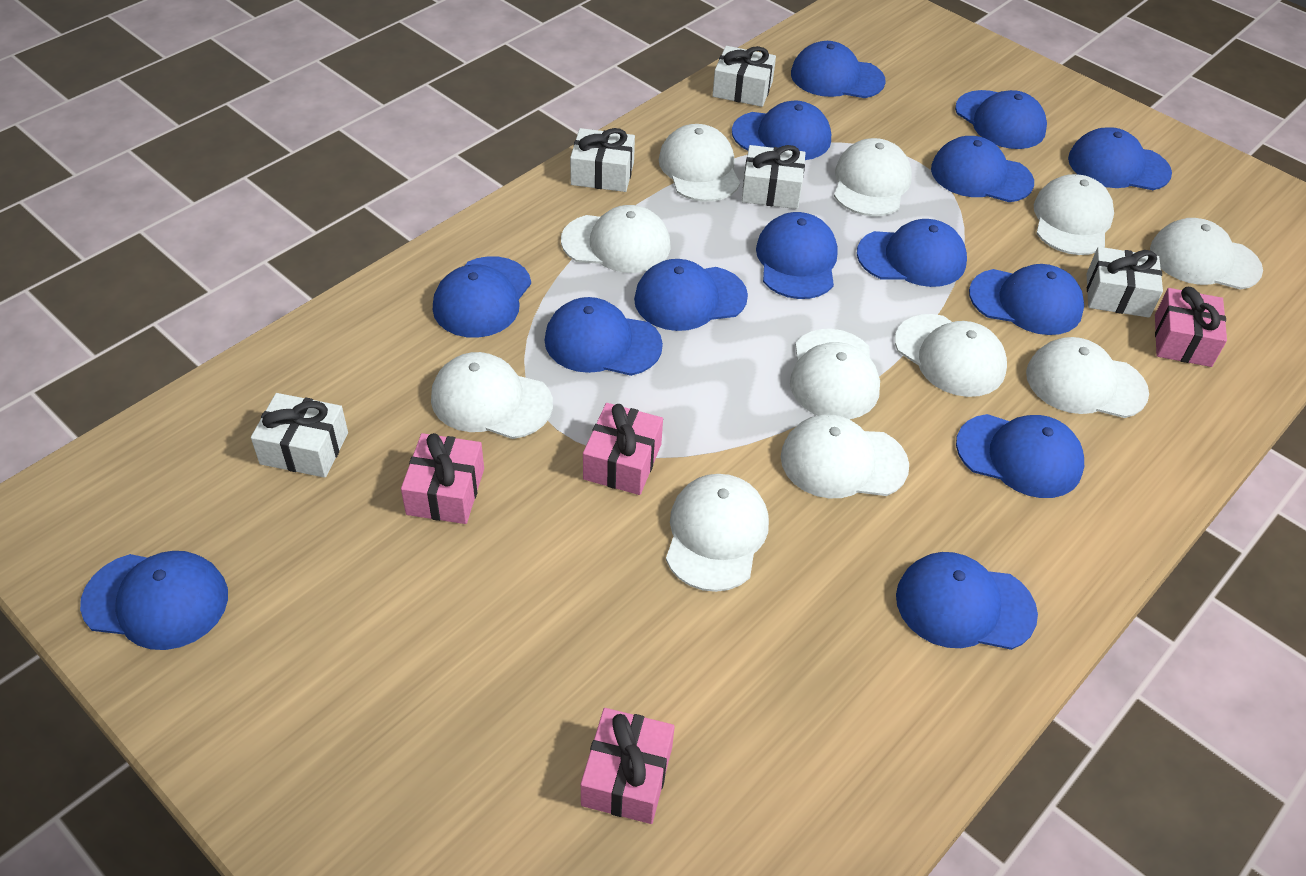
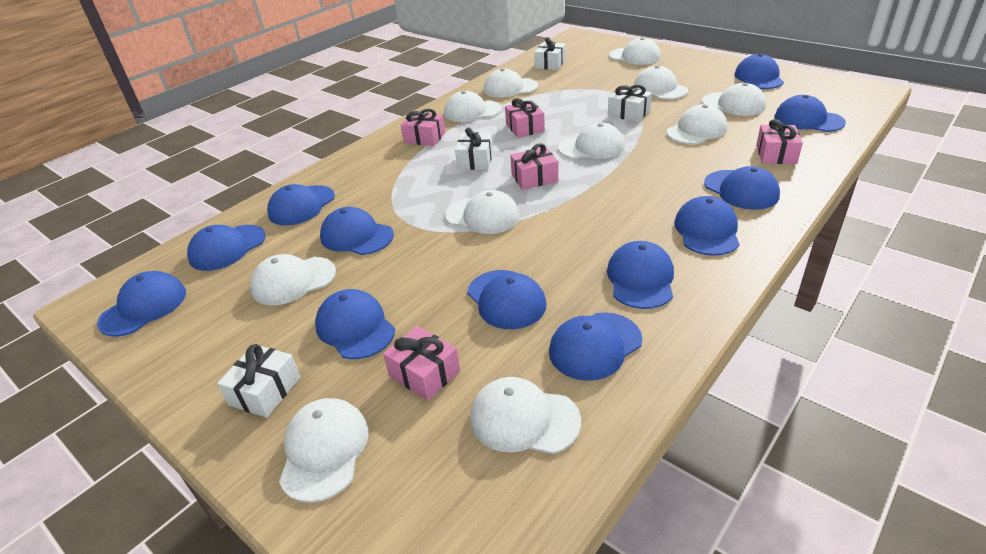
blue cap: 14 -> 12
pink gift: 4 -> 5
white gift: 5 -> 4

